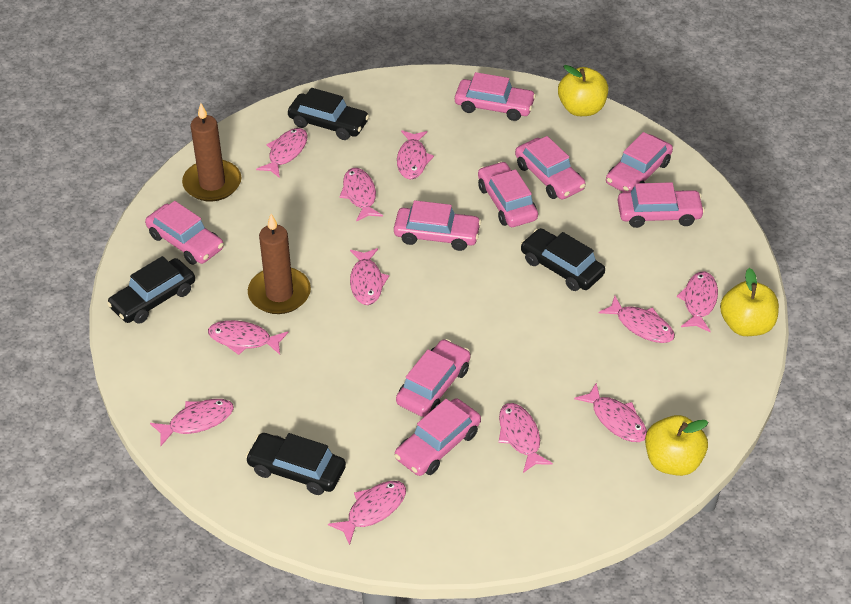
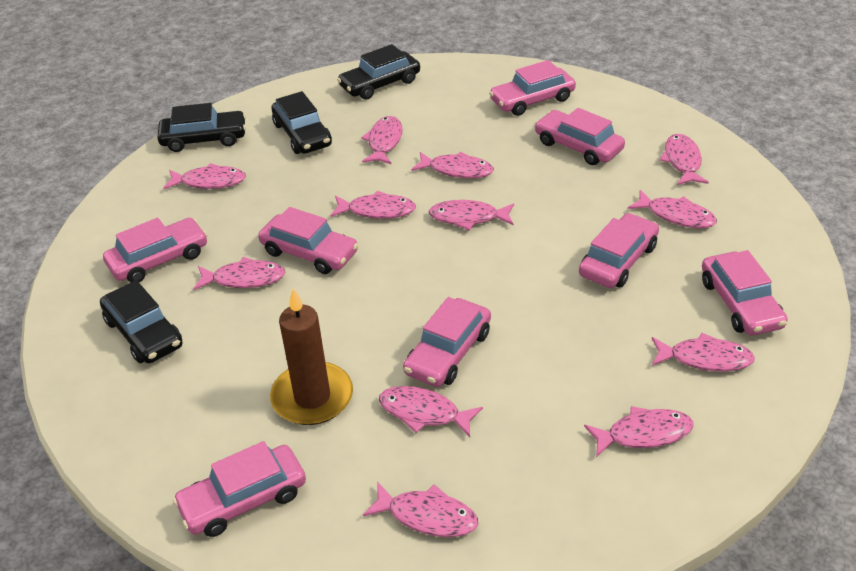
brown candle: 2 -> 1
pink car: 9 -> 8
pink fish: 11 -> 12
yellow apple: 3 -> 0

